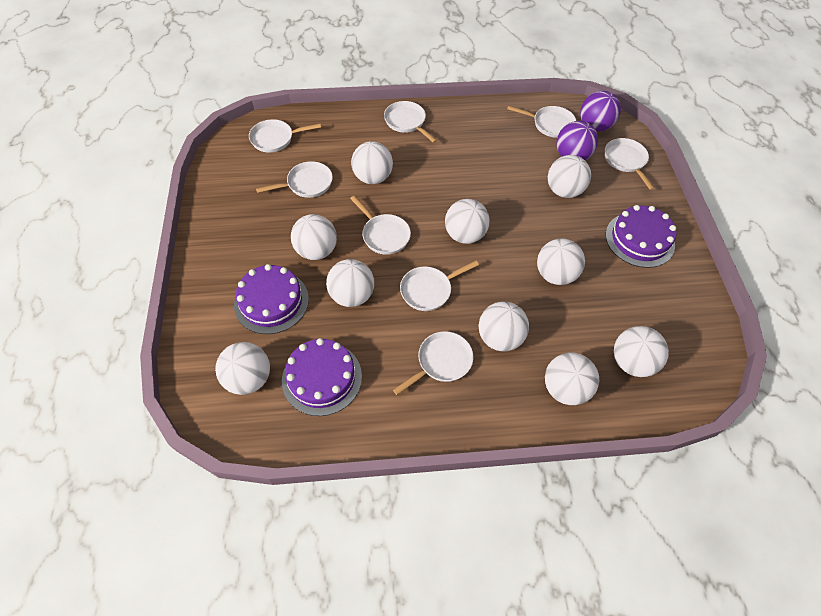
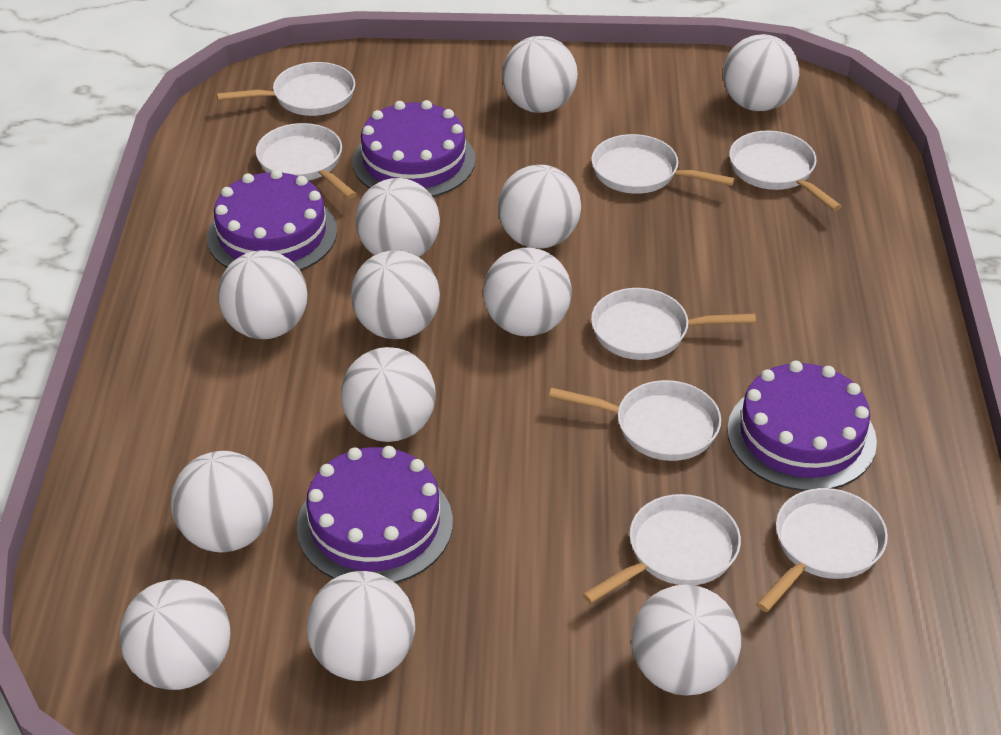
purple ball: 2 -> 0
purple cake: 3 -> 4
white ball: 10 -> 12

